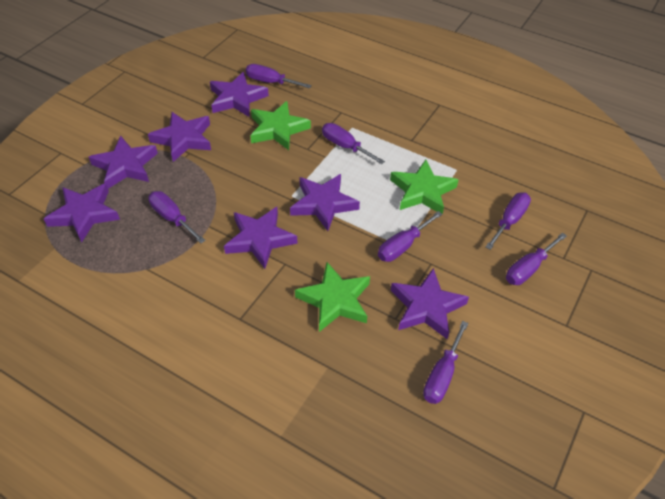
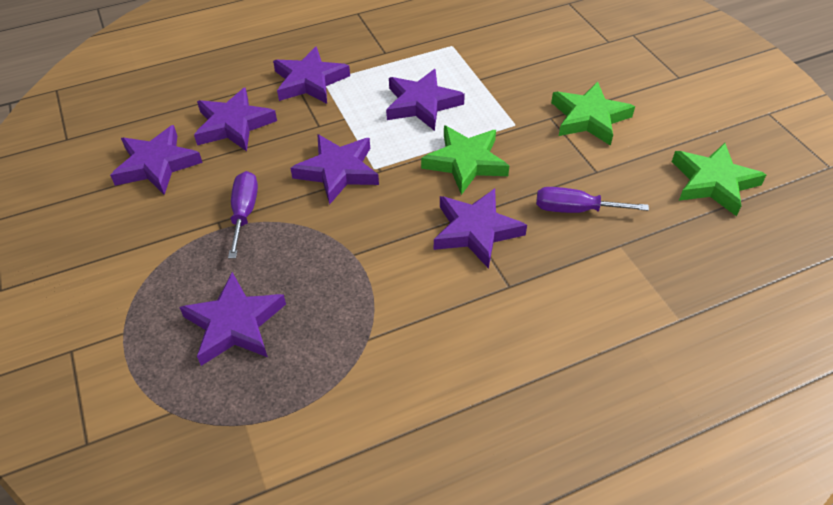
purple screwdriver: 7 -> 2

